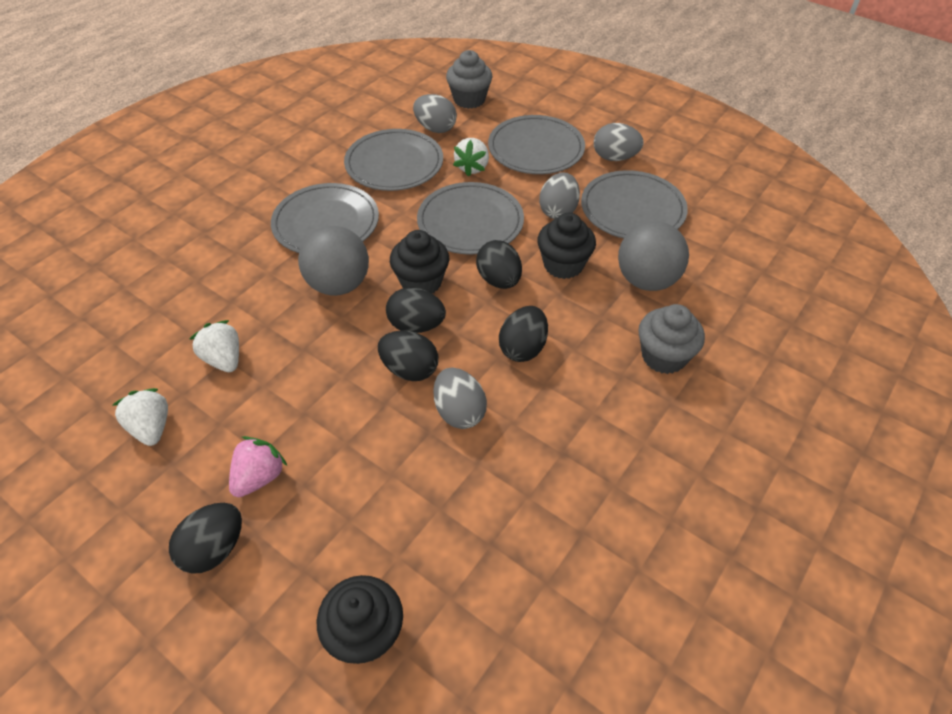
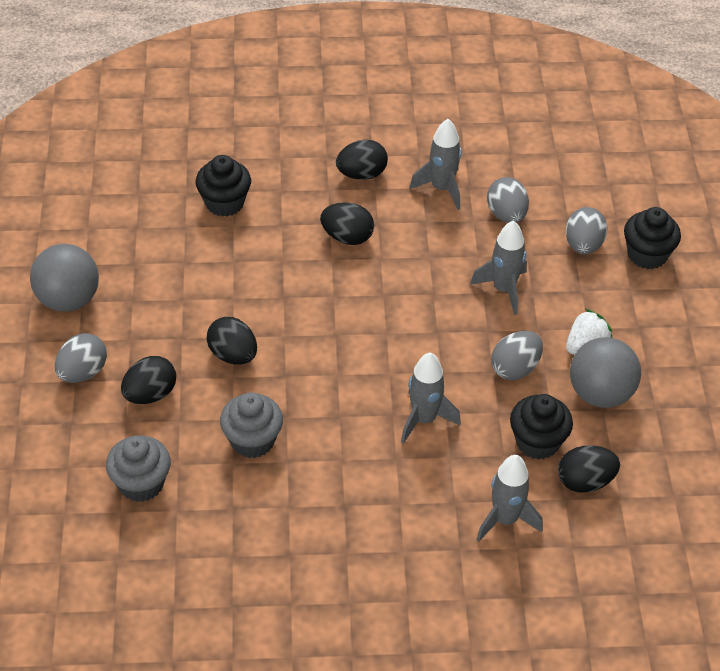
grey plate: 5 -> 0
grey rocket: 0 -> 4
pink strawberry: 1 -> 0
white strawberry: 3 -> 1

